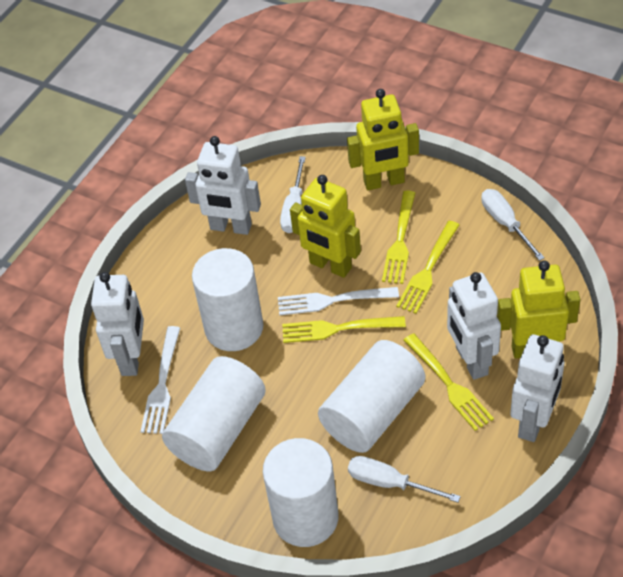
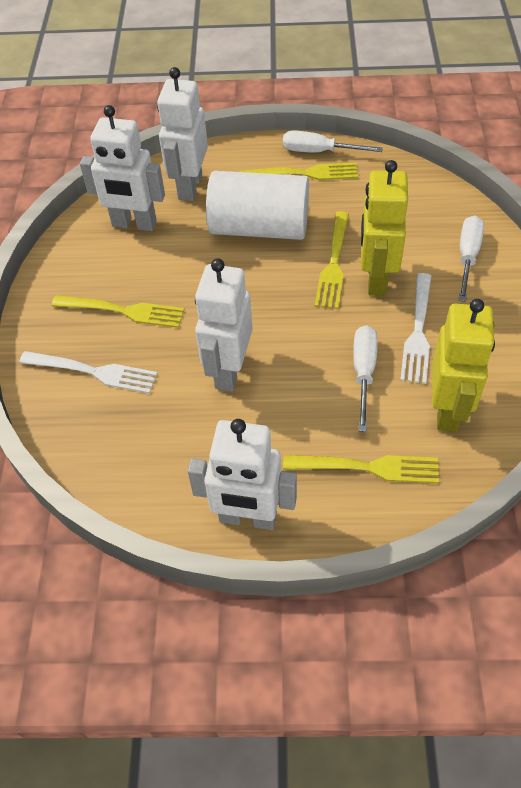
white cylinder: 4 -> 1
yellow robot: 3 -> 2

